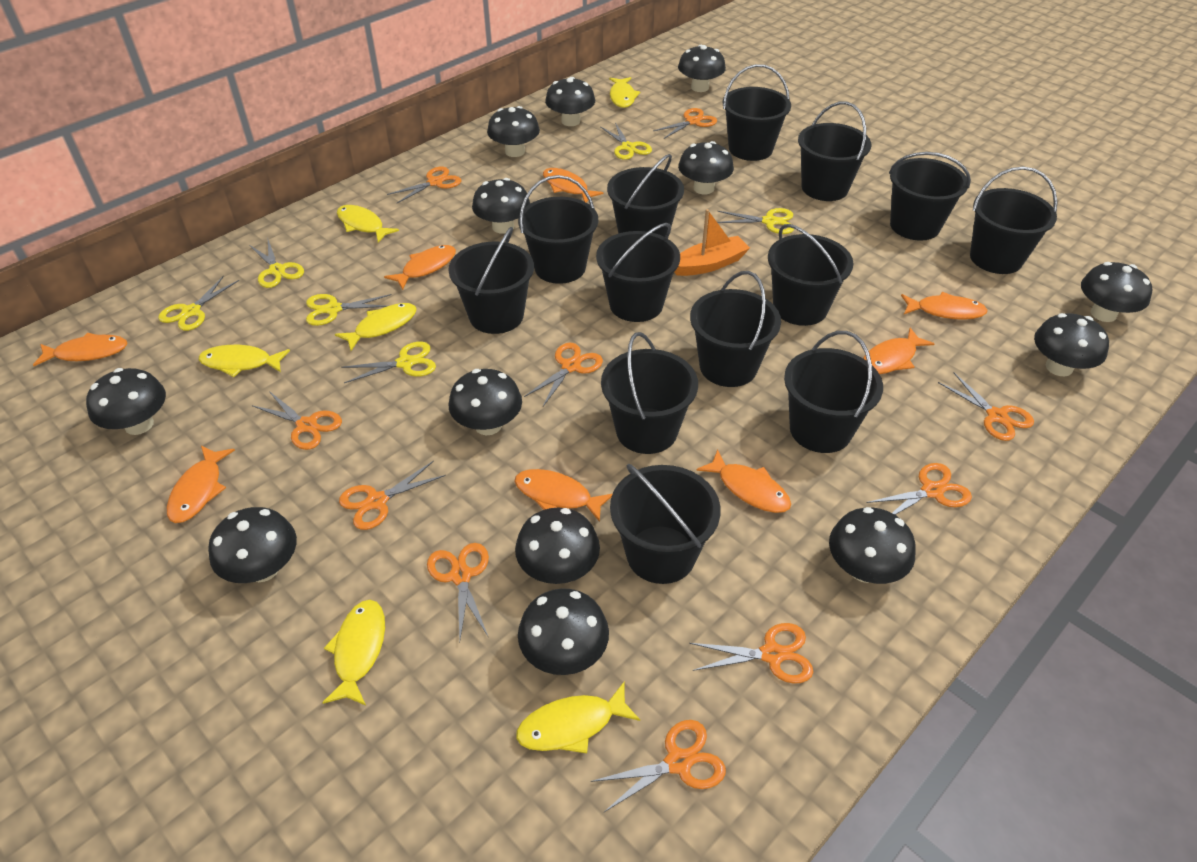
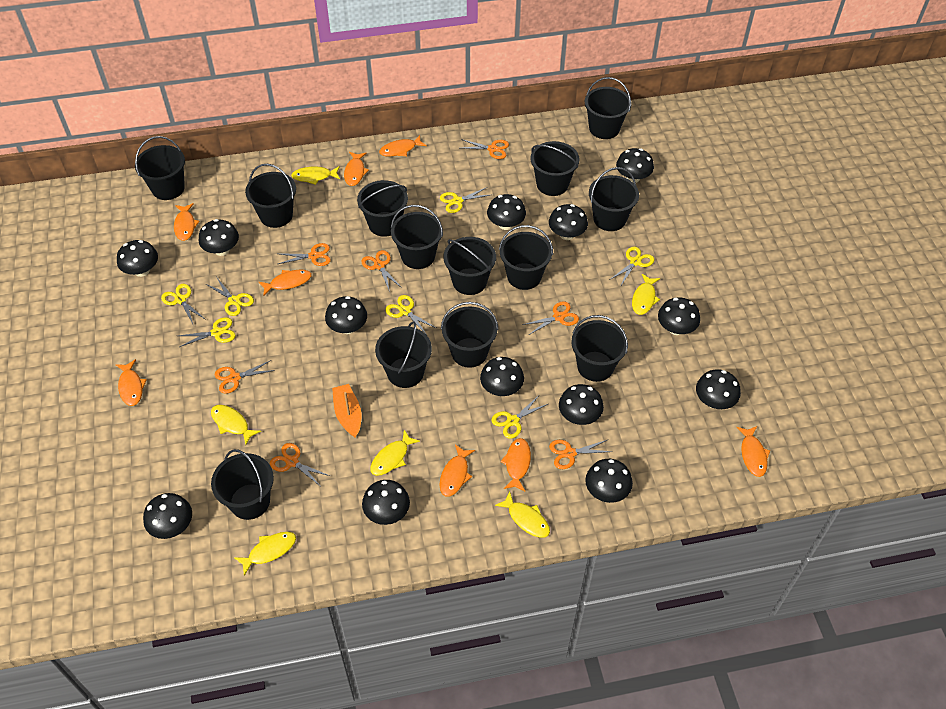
orange scissors: 10 -> 7
yellow scissors: 6 -> 7

